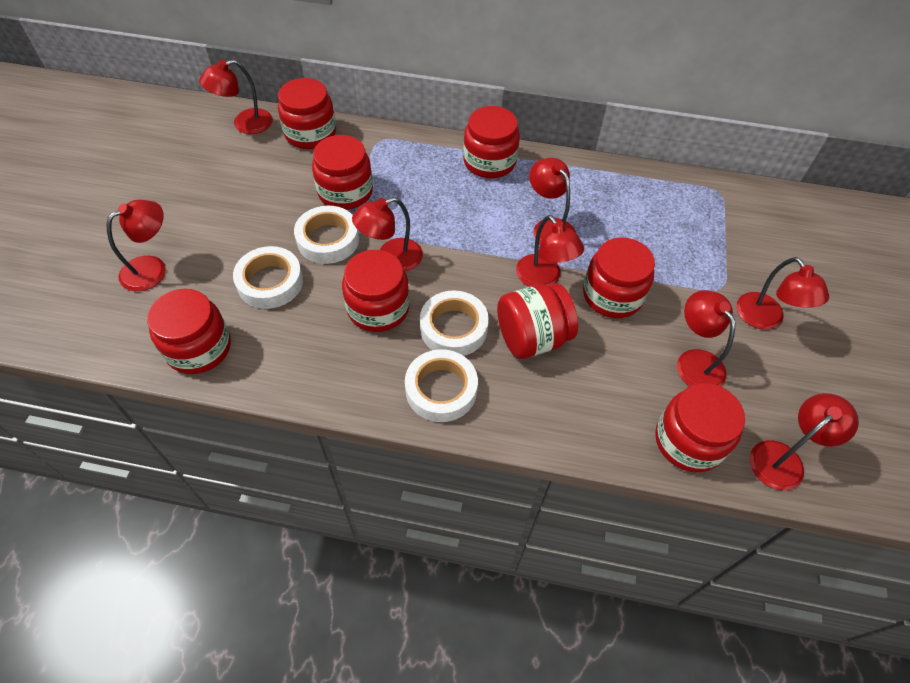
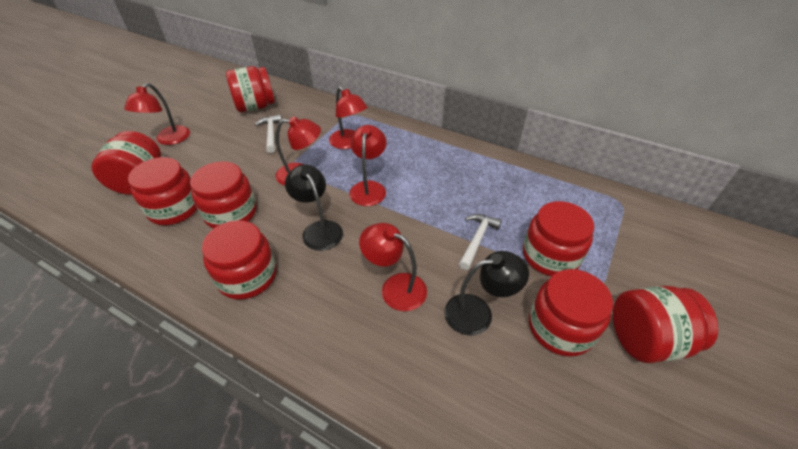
black lamp: 0 -> 2
red lamp: 8 -> 5
white hammer: 0 -> 2
white tape: 4 -> 0

